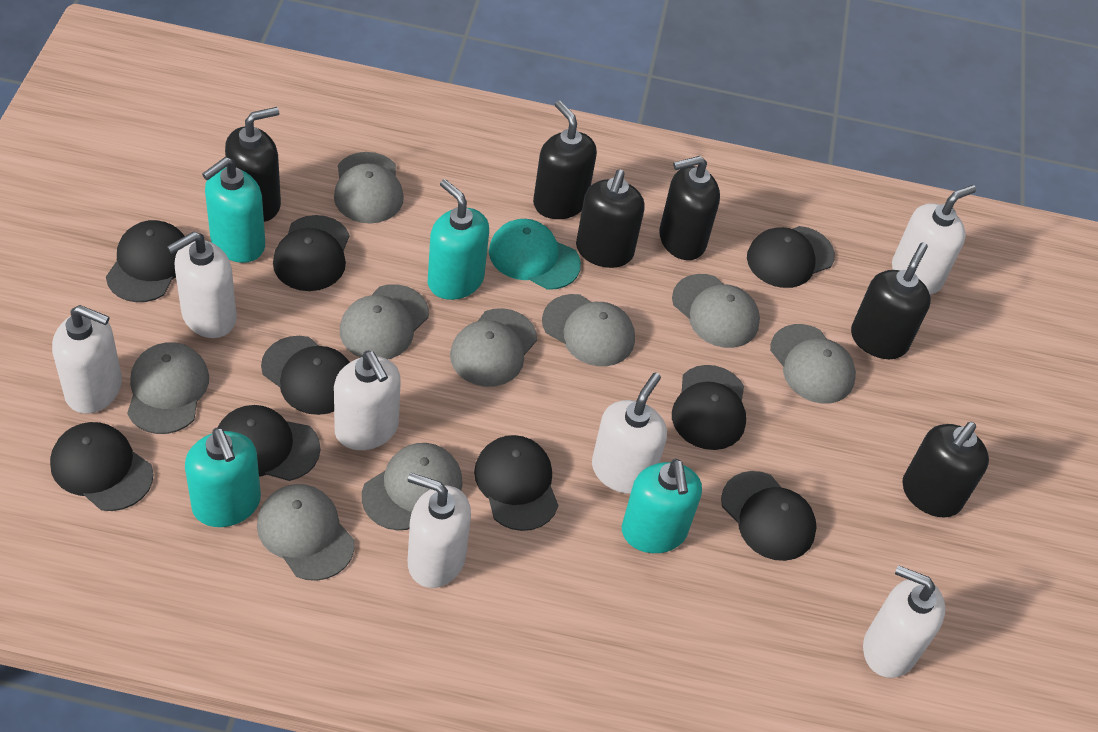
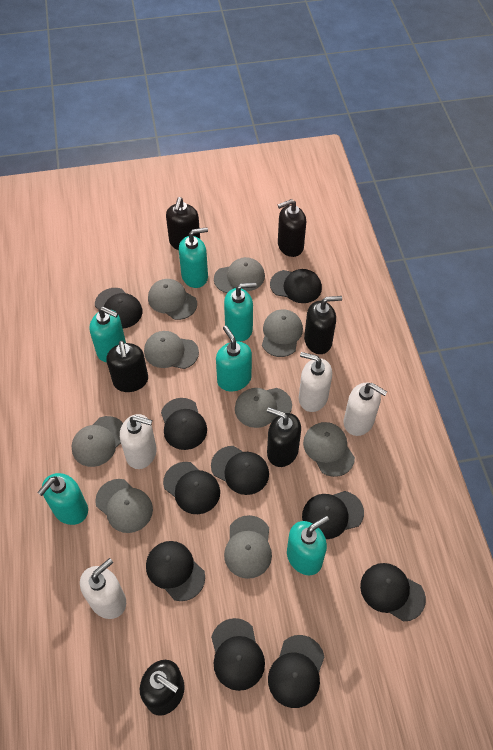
black cap: 9 -> 10
turquoise cap: 1 -> 0
turquoise soap dispenser: 4 -> 6
white soap dispenser: 7 -> 4

